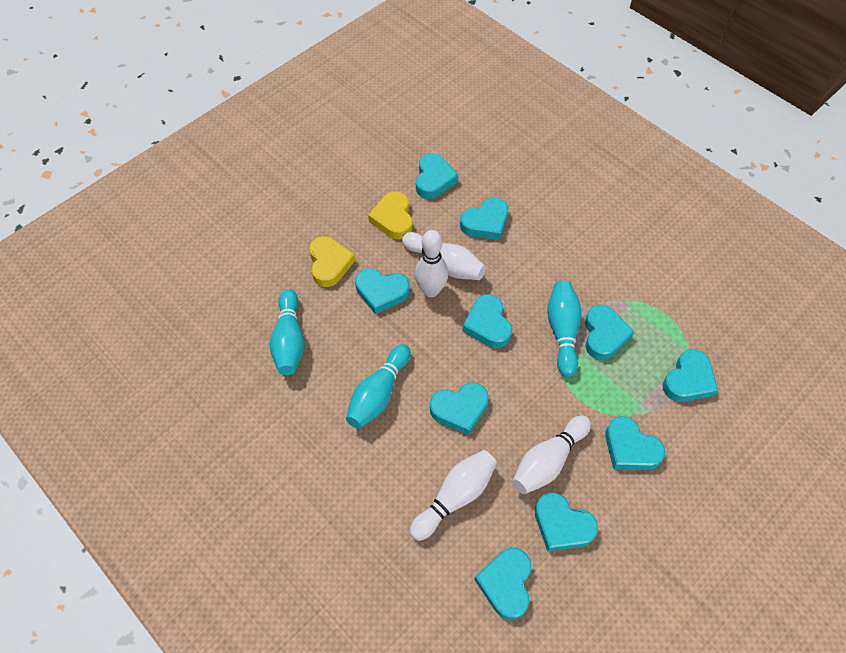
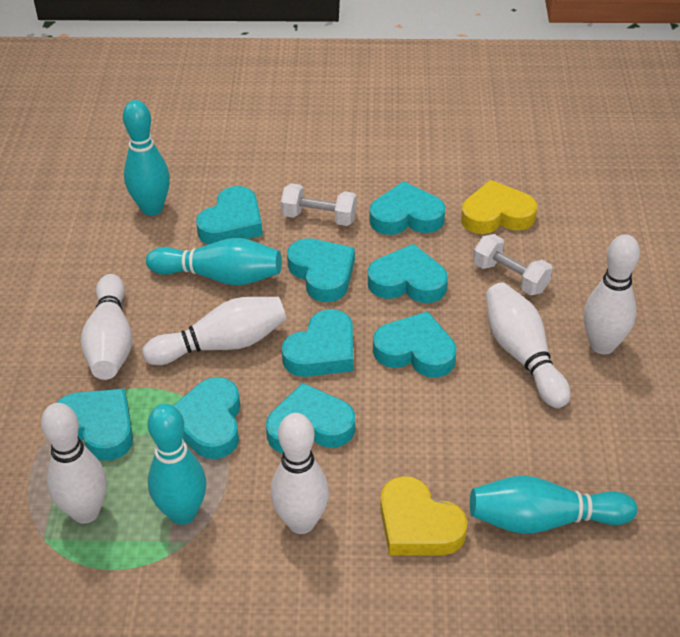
turquoise bowling pin: 3 -> 4
turquoise heart: 10 -> 9
white bowling pin: 4 -> 6
white dumbbell: 0 -> 2

